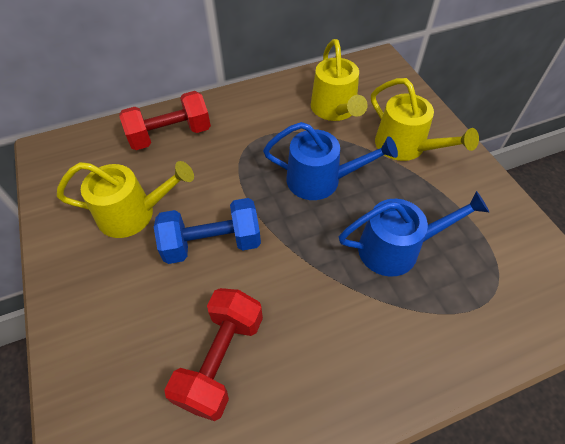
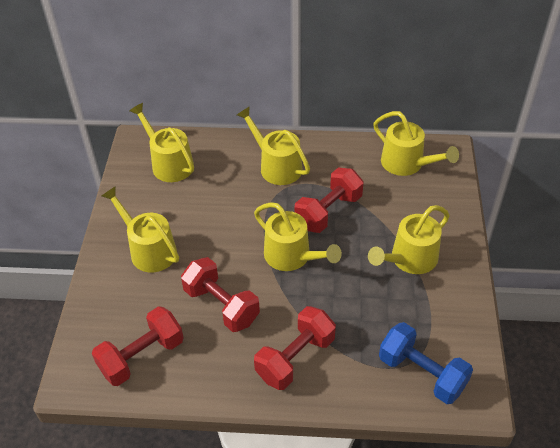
blue watering can: 2 -> 0
red dumbbell: 2 -> 4
yellow watering can: 3 -> 6

